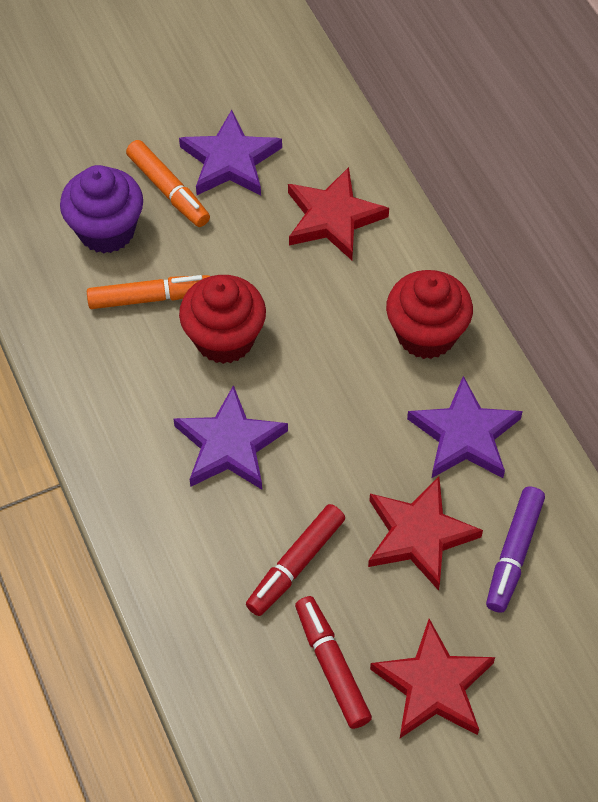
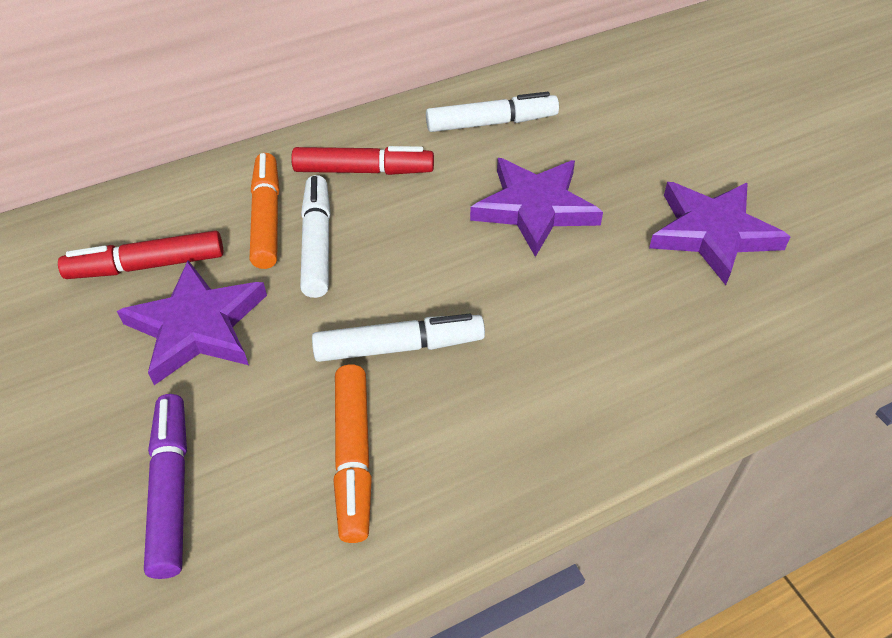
purple cupcake: 1 -> 0
red cupcake: 2 -> 0
red star: 3 -> 0
white marker: 0 -> 3

